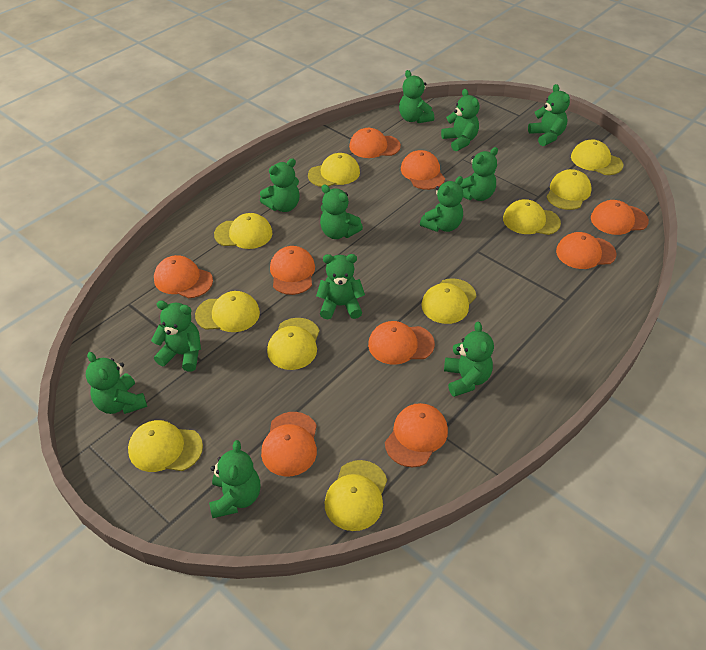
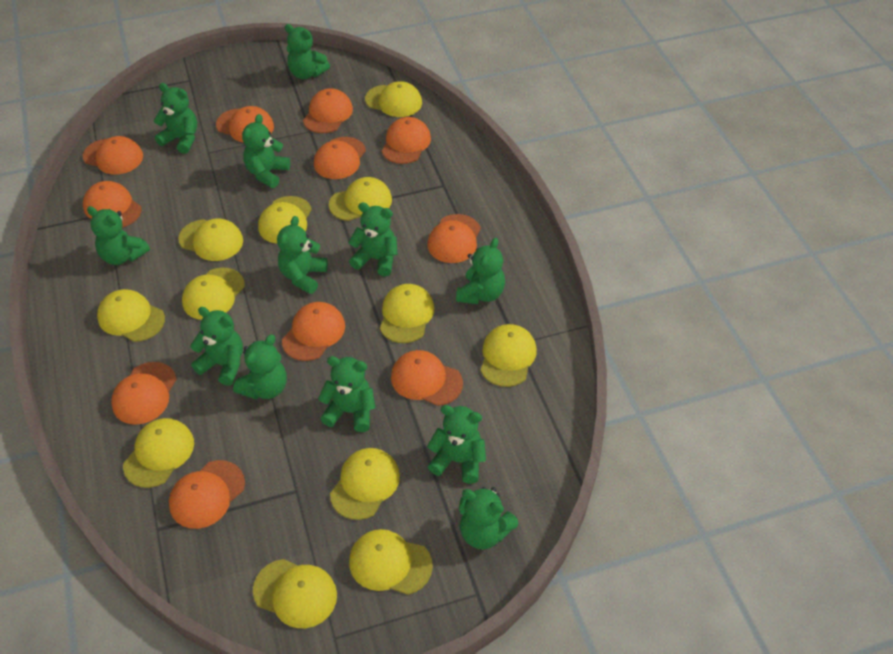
orange cap: 9 -> 11
yellow cap: 10 -> 12

